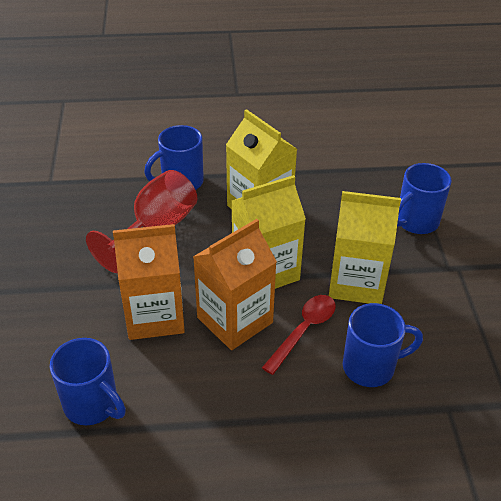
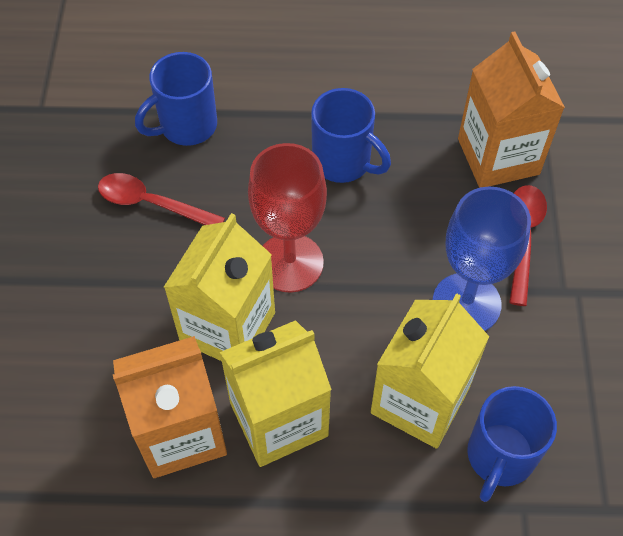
blue goblet: 0 -> 1
blue mug: 4 -> 3
red spoon: 1 -> 2

